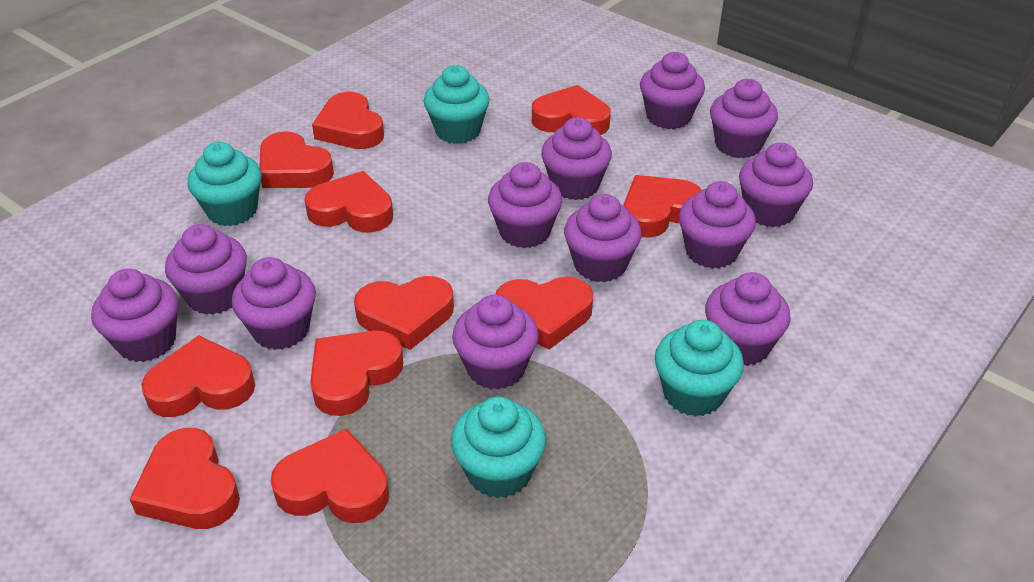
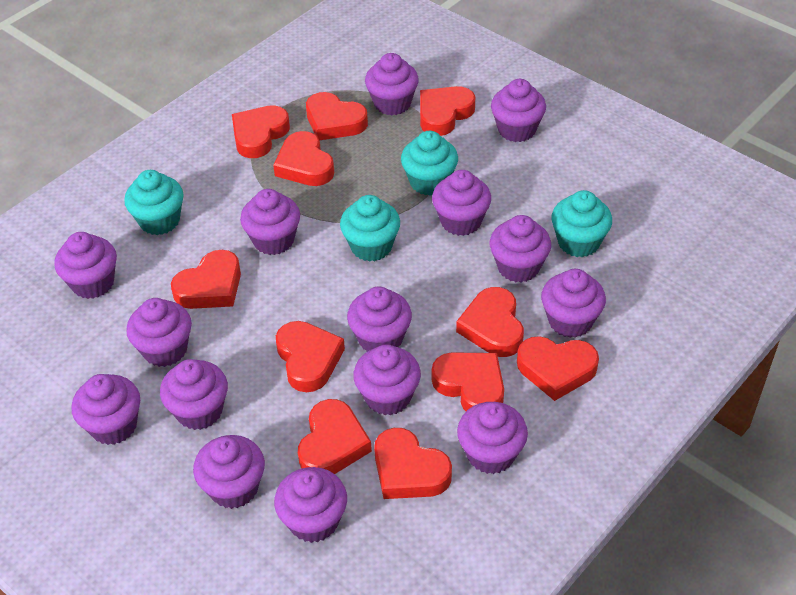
purple cupcake: 12 -> 15

